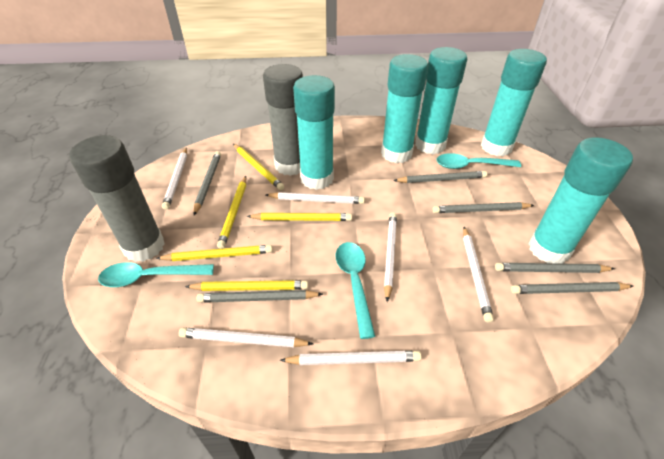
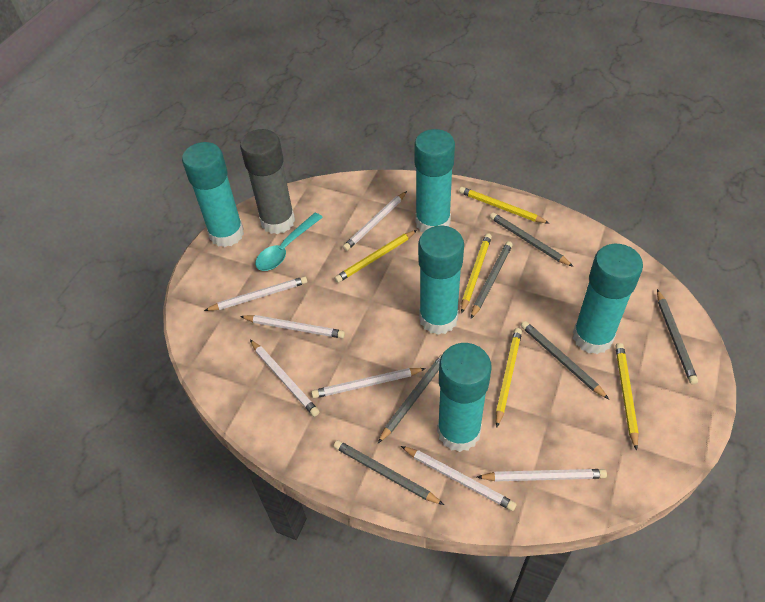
grey glue stick: 2 -> 1
turquoise spoon: 3 -> 1
white pencil: 6 -> 7

